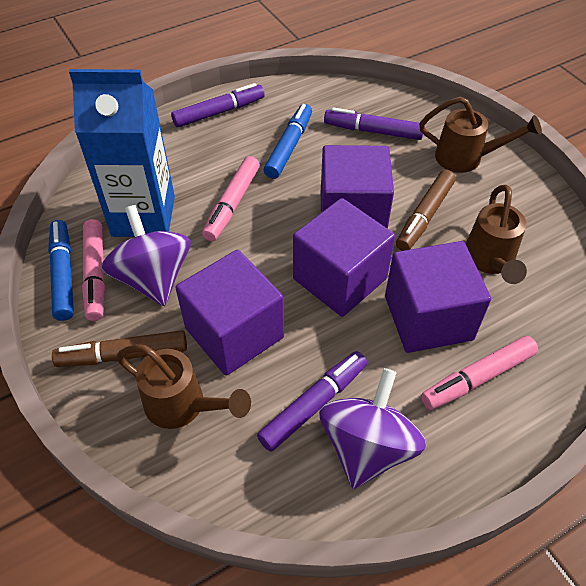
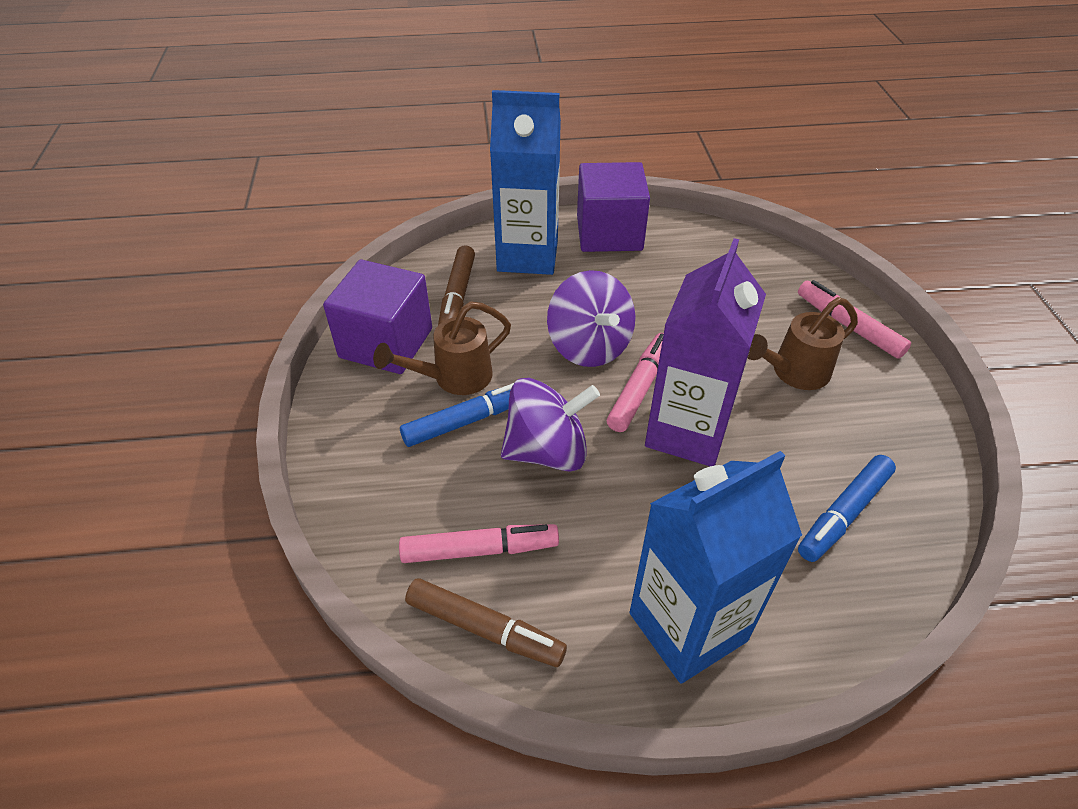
blue carton: 1 -> 2
brown watering can: 3 -> 2
purple carton: 0 -> 1
purple cube: 4 -> 2
purple marker: 3 -> 0

